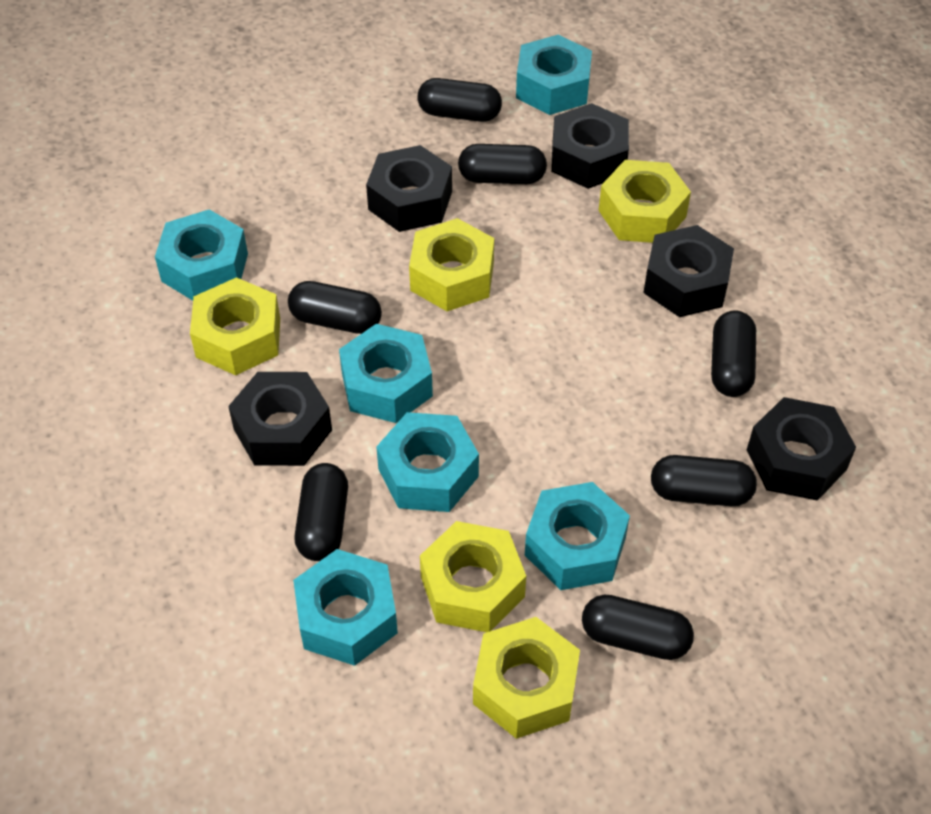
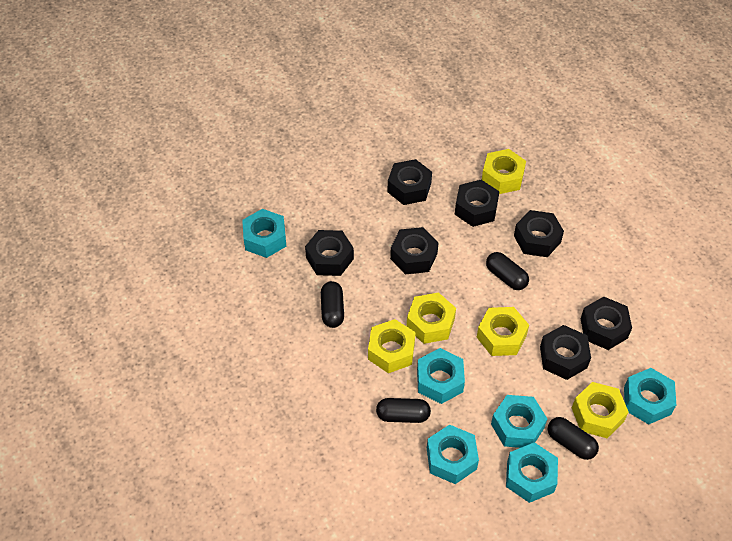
black capsule: 7 -> 4
black nut: 5 -> 7

